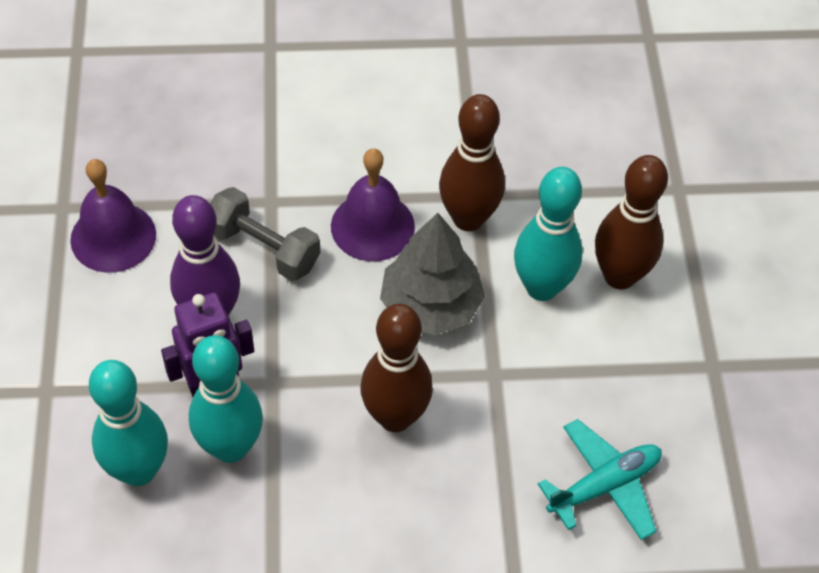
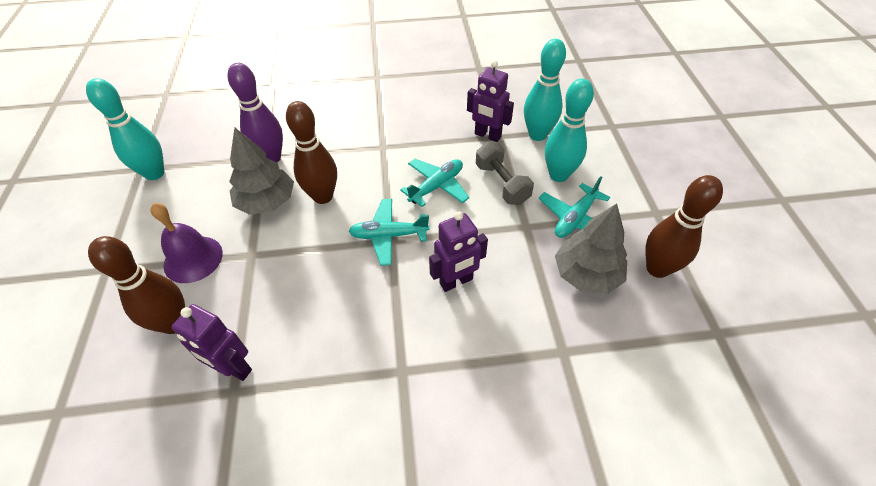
grey tree: 1 -> 2
purple bell: 2 -> 1
purple robot: 1 -> 3
turquoise plane: 1 -> 3

